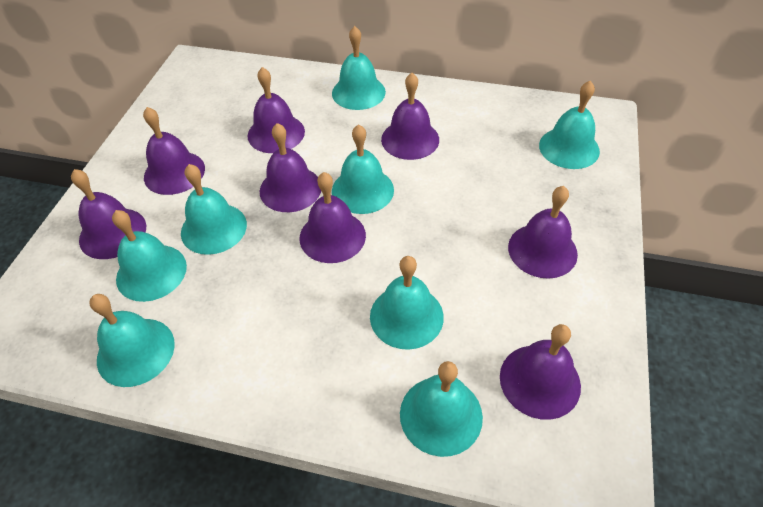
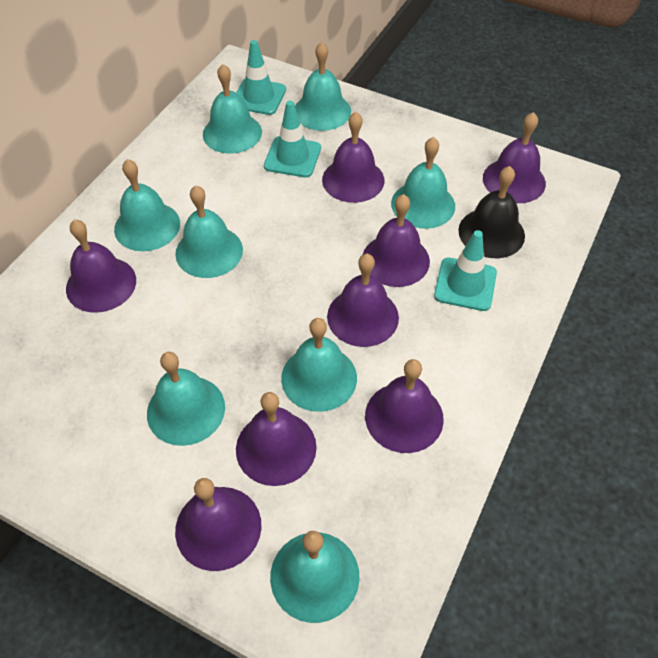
black bell: 0 -> 1
turquoise traffic cone: 0 -> 3

